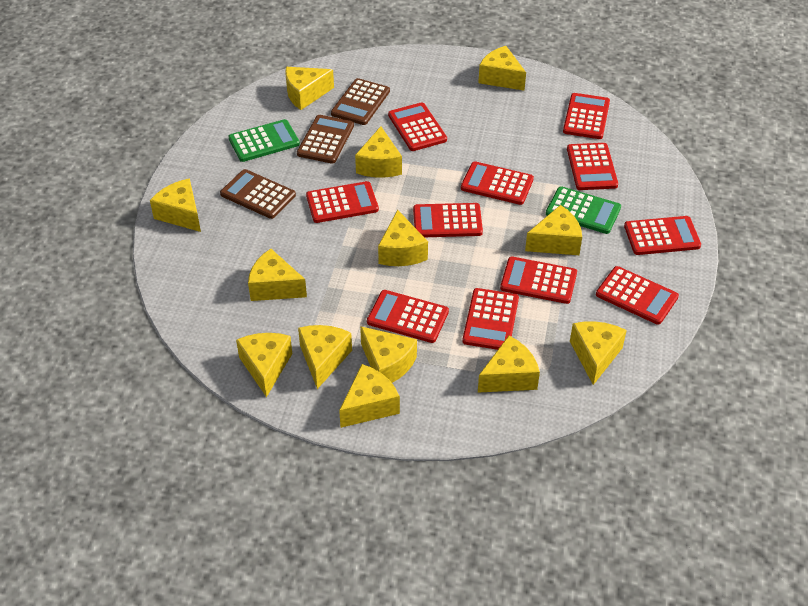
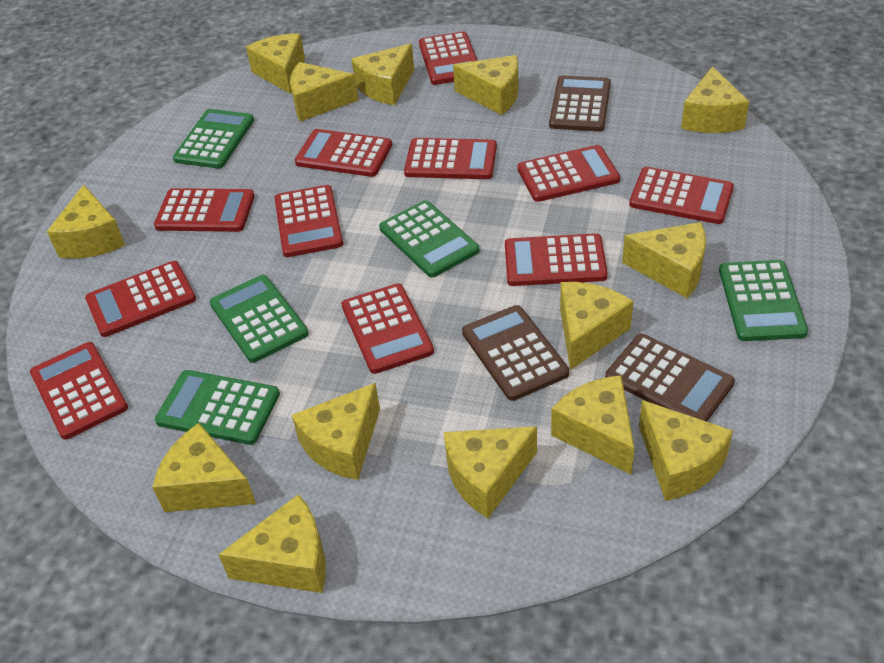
green calculator: 2 -> 5
yellow cheese: 13 -> 14

